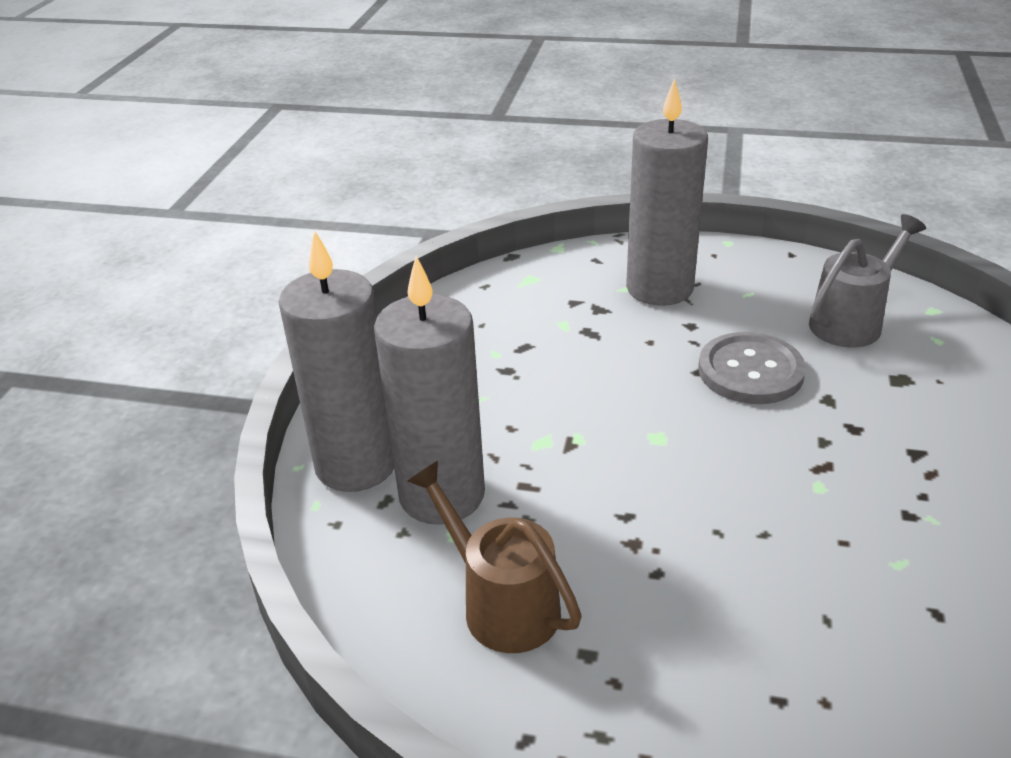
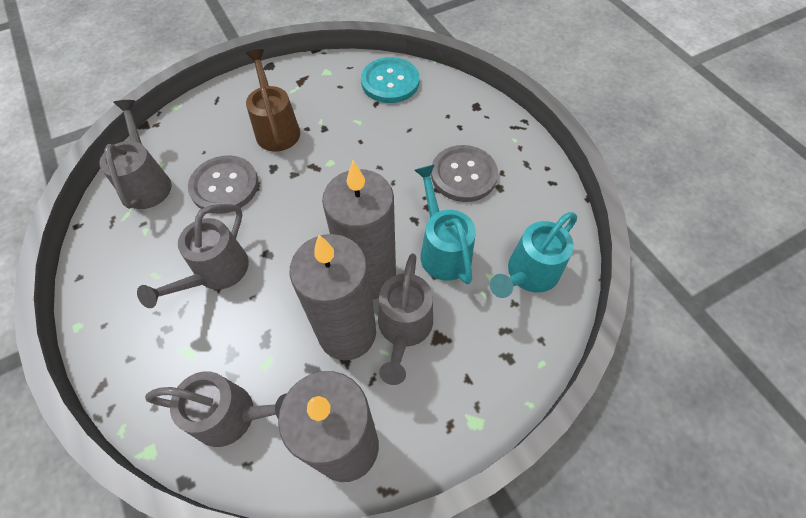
grey button: 1 -> 2
grey watering can: 1 -> 4
turquoise button: 0 -> 1
turquoise watering can: 0 -> 2

